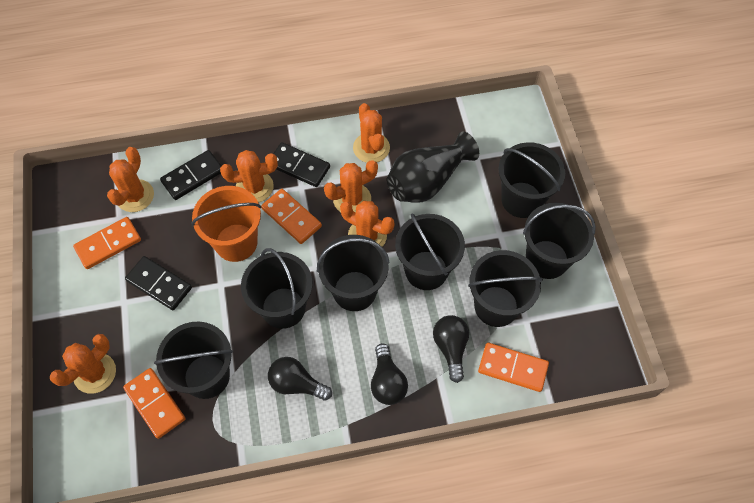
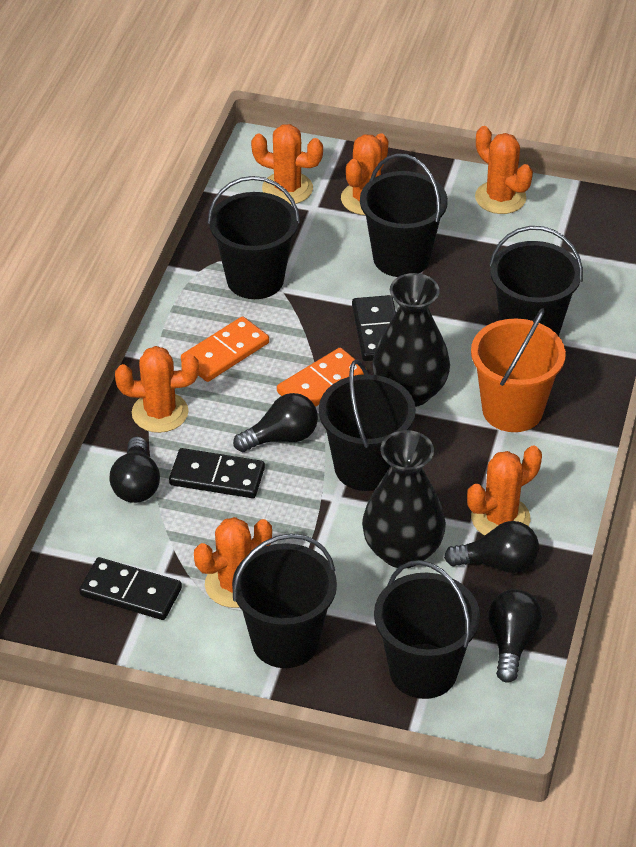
black bucket: 7 -> 6
black light bulb: 3 -> 4
black vase: 1 -> 2
orange domino: 4 -> 2

